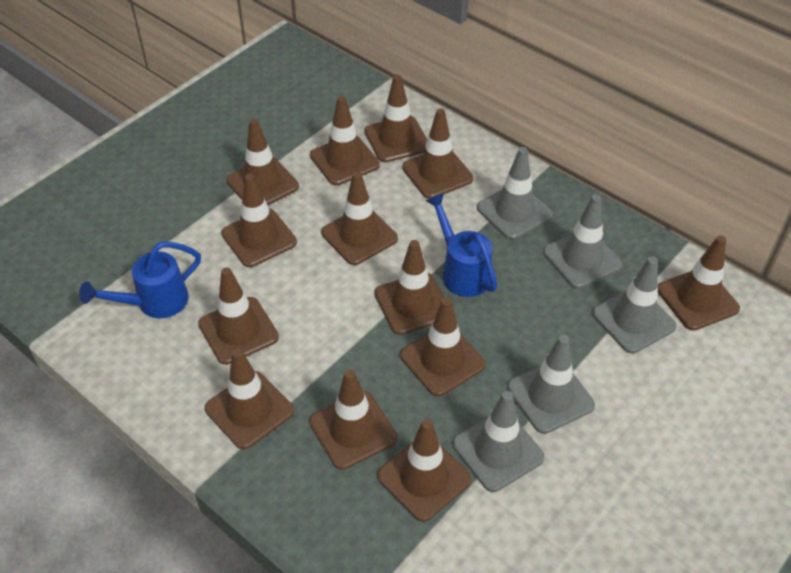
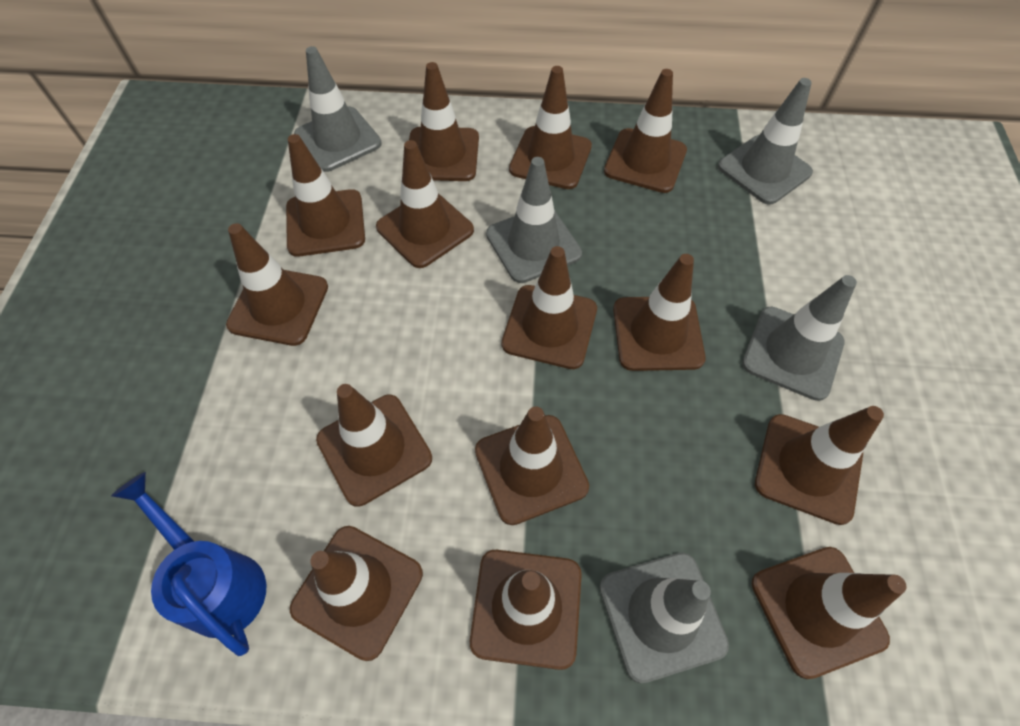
blue watering can: 2 -> 1
brown traffic cone: 13 -> 14

